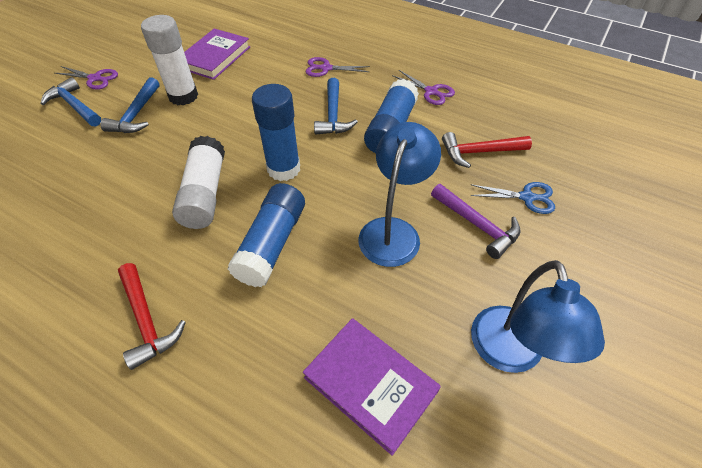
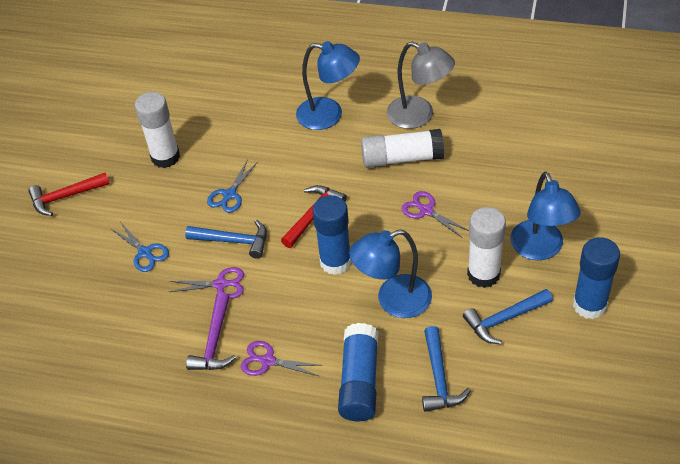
blue lamp: 2 -> 3
blue scissors: 1 -> 2
grey lamp: 0 -> 1
purple book: 2 -> 0
white glue stick: 2 -> 3

